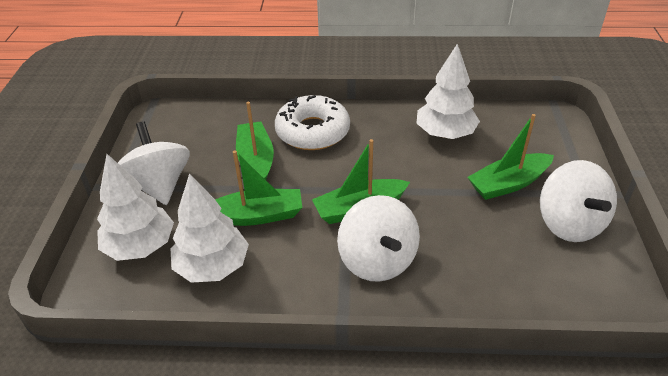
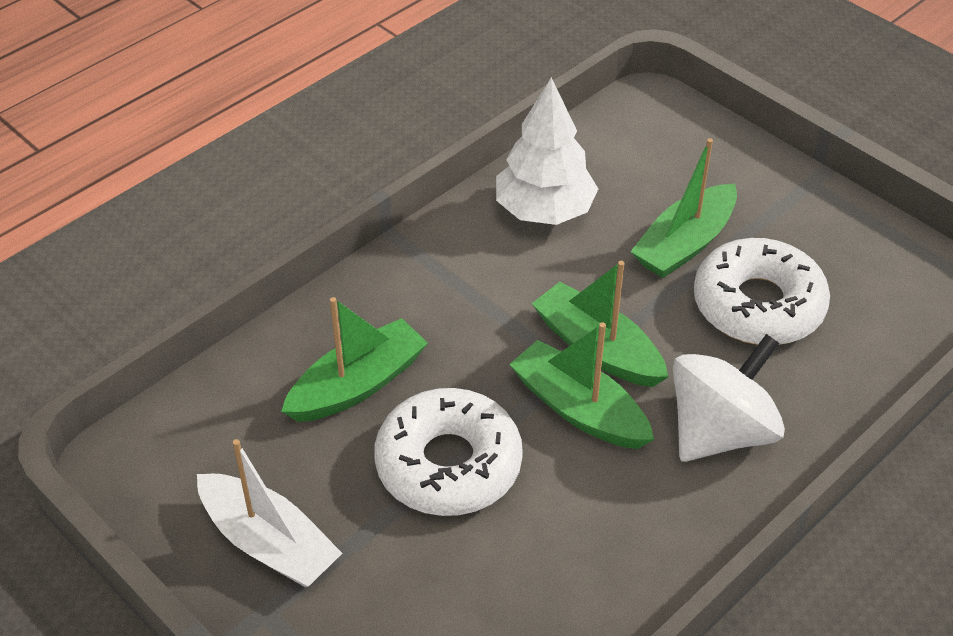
white boat: 0 -> 1
white donut: 1 -> 2
white spinning top: 3 -> 1
white tree: 3 -> 1

